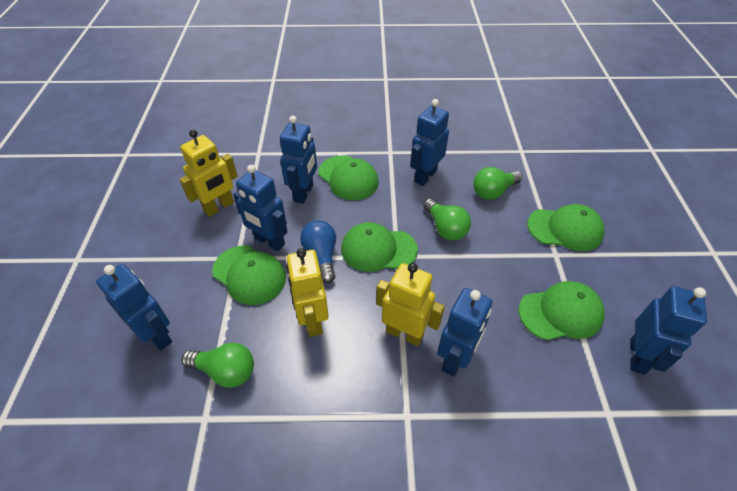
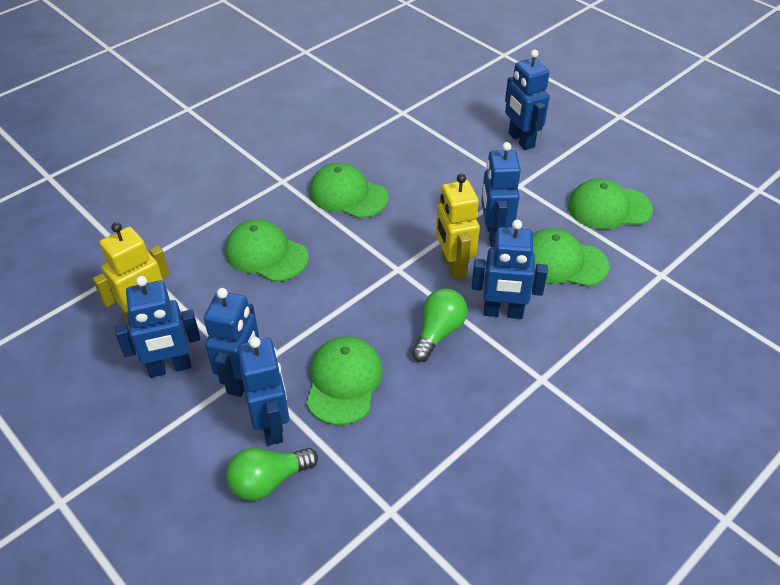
blue light bulb: 1 -> 0
green light bulb: 3 -> 2
yellow robot: 3 -> 2

